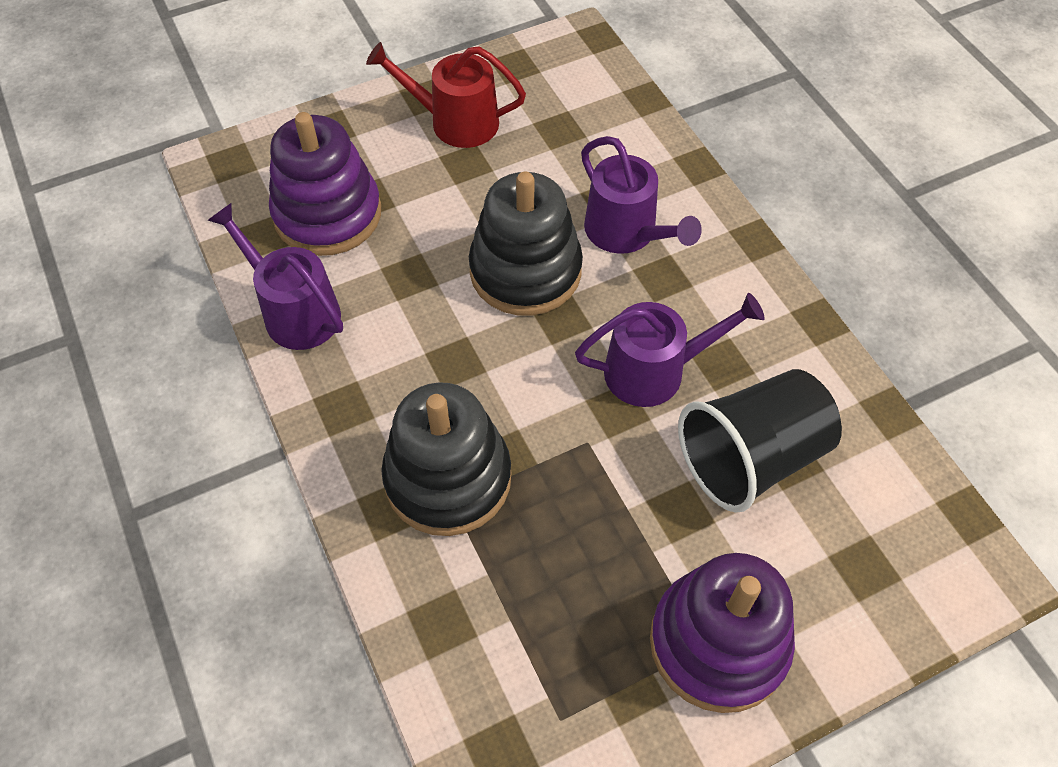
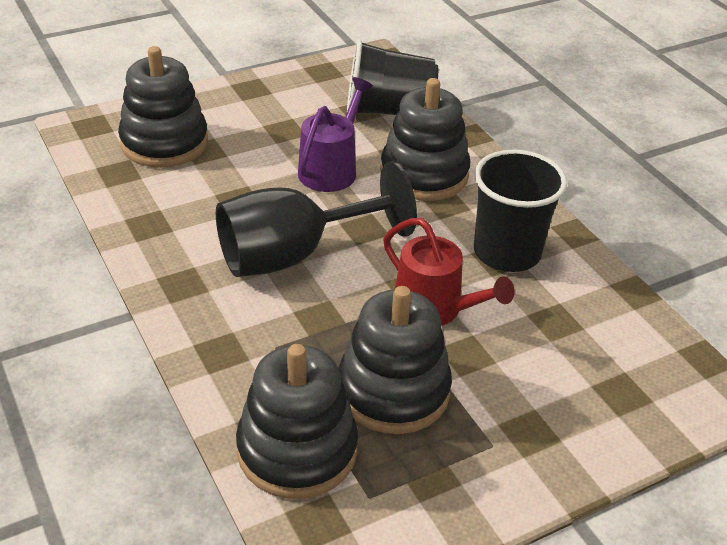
black cup: 1 -> 2
black goblet: 0 -> 1
black stacking toy: 2 -> 4
purple stacking toy: 2 -> 0
purple watering can: 3 -> 1

